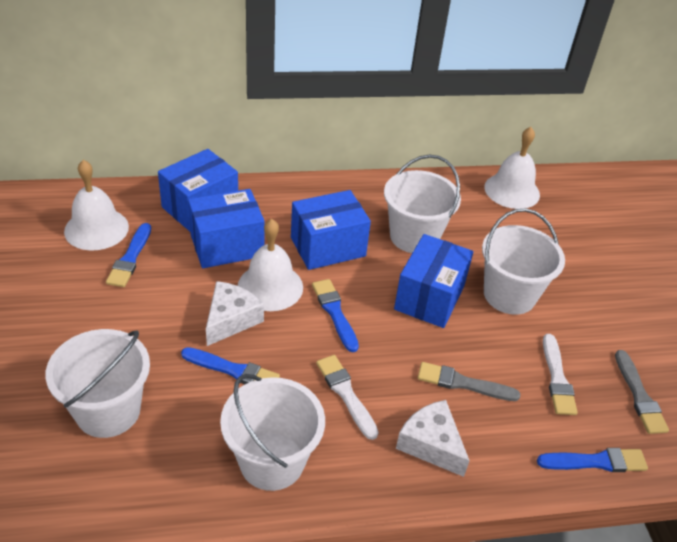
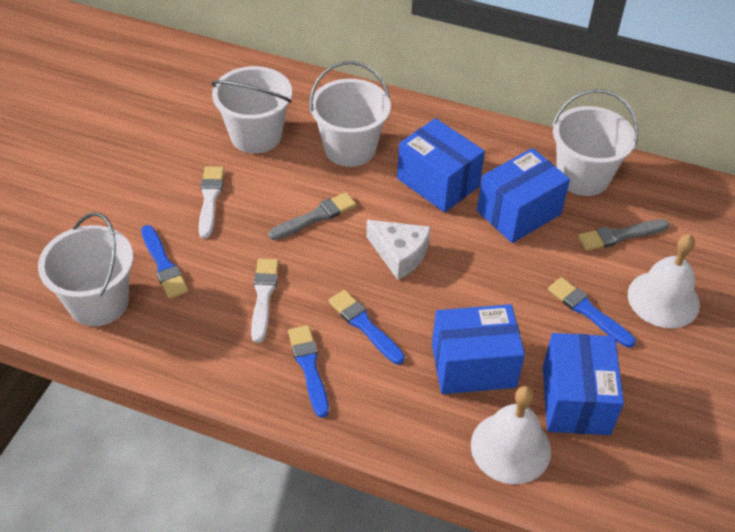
white bell: 3 -> 2
white cheese: 2 -> 1

